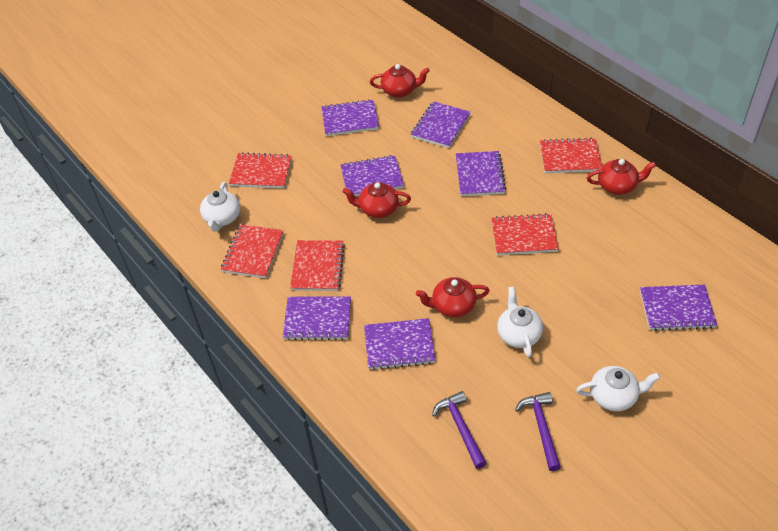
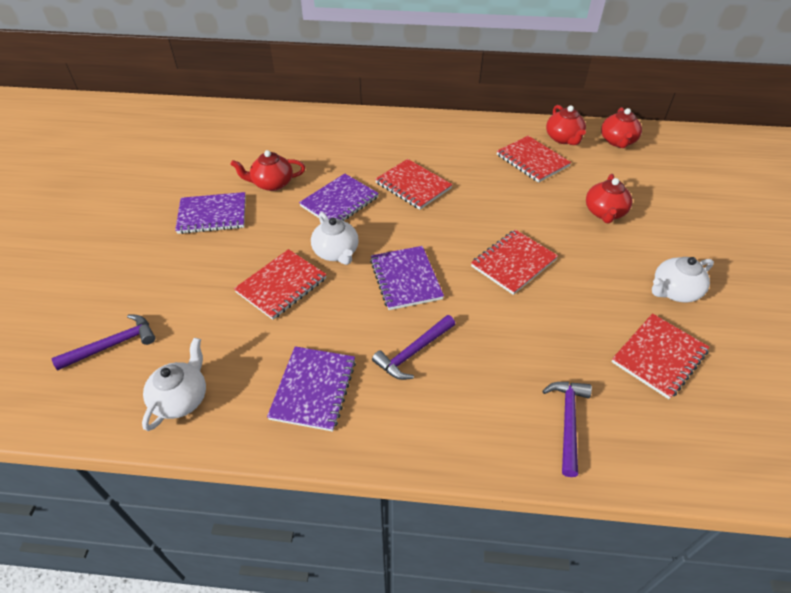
purple hammer: 2 -> 3
purple notebook: 7 -> 4

